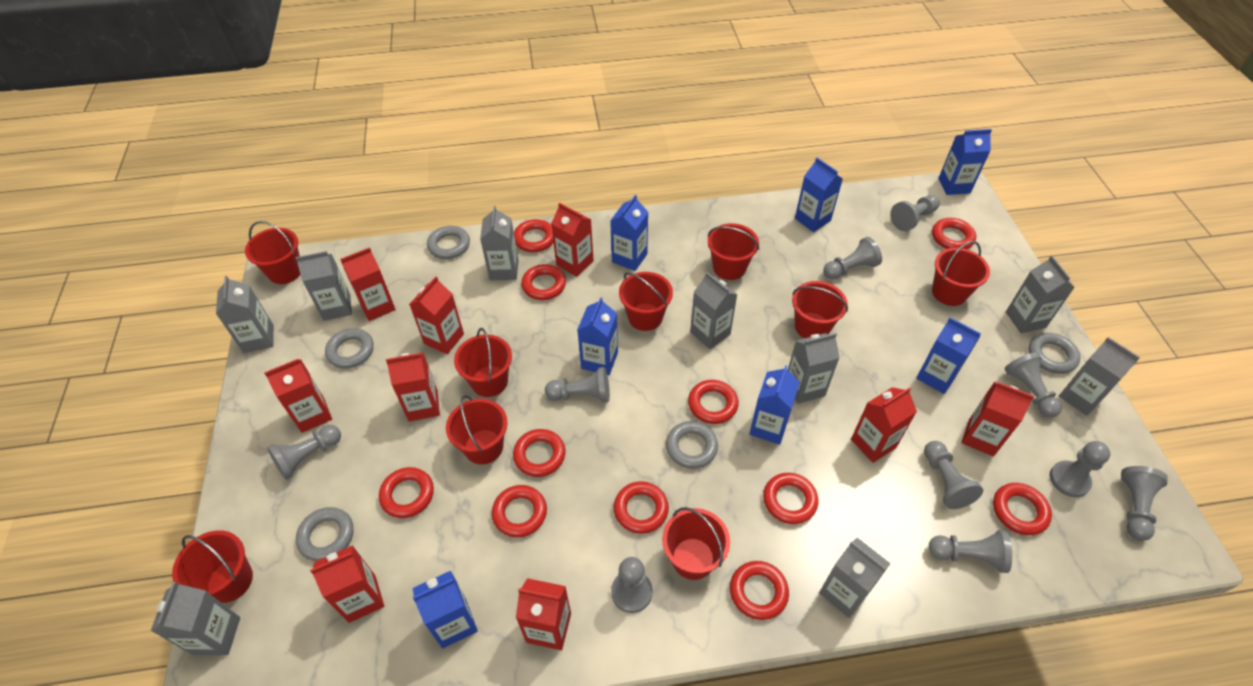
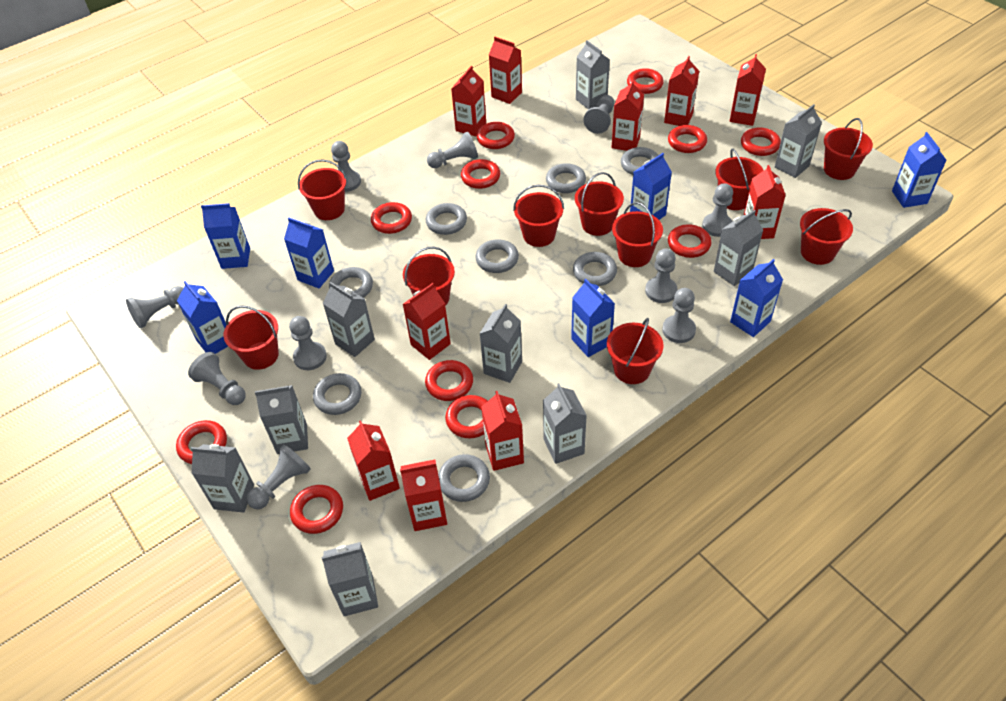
grey ring: 5 -> 8
red bucket: 9 -> 10
red carton: 9 -> 10

